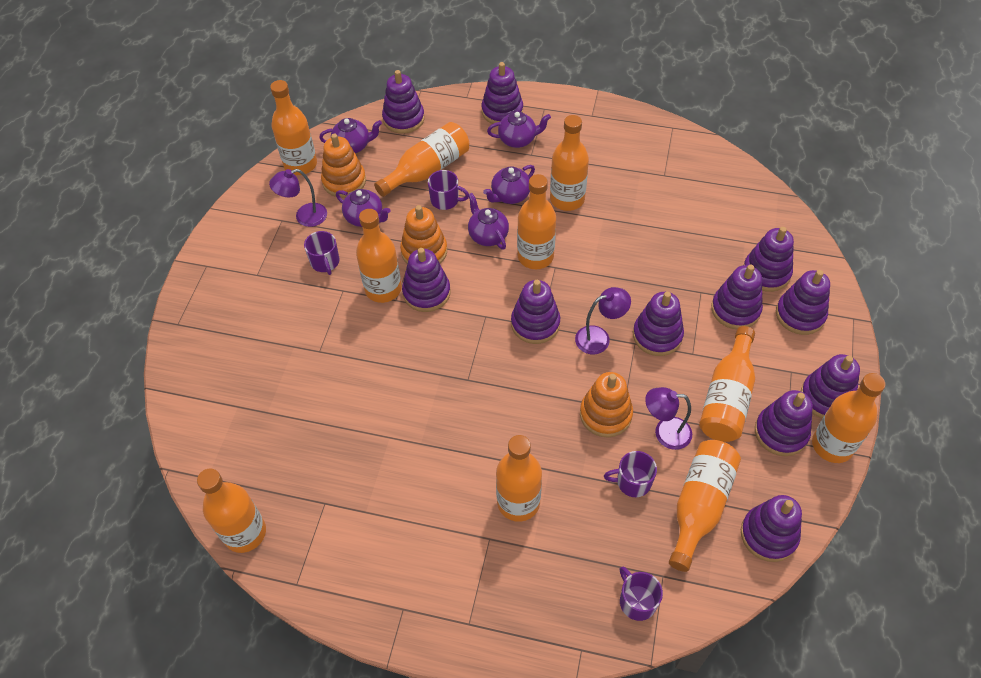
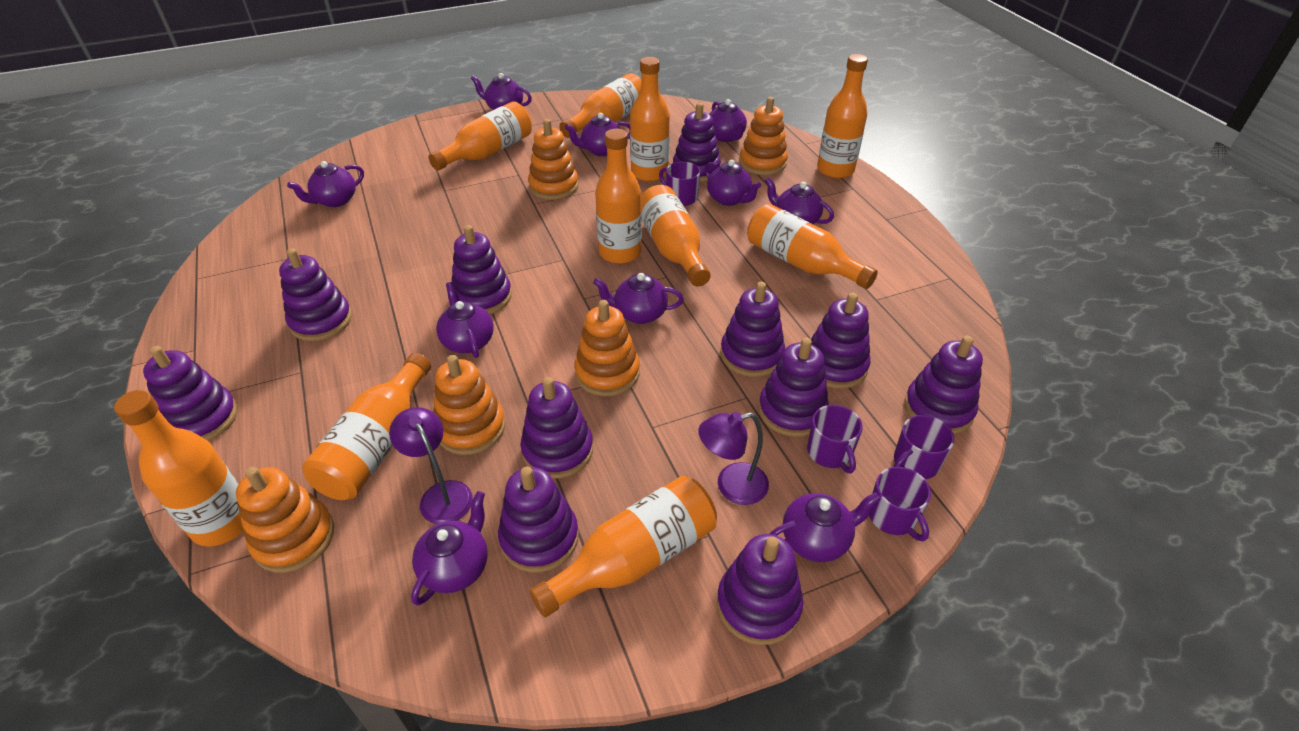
orange stacking toy: 3 -> 5
purple lamp: 3 -> 2
purple teapot: 5 -> 10

